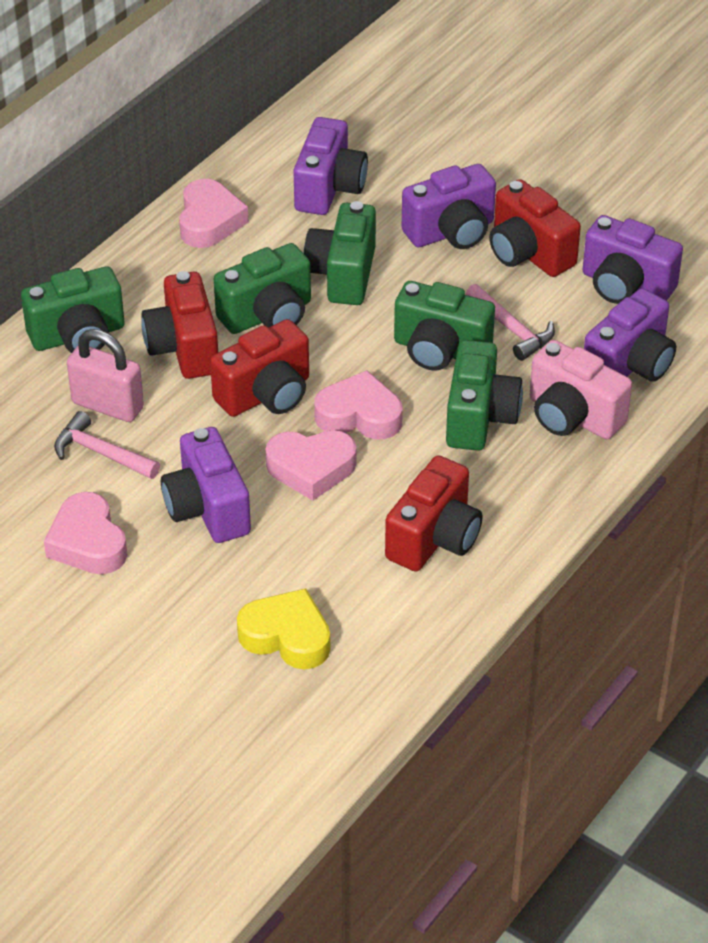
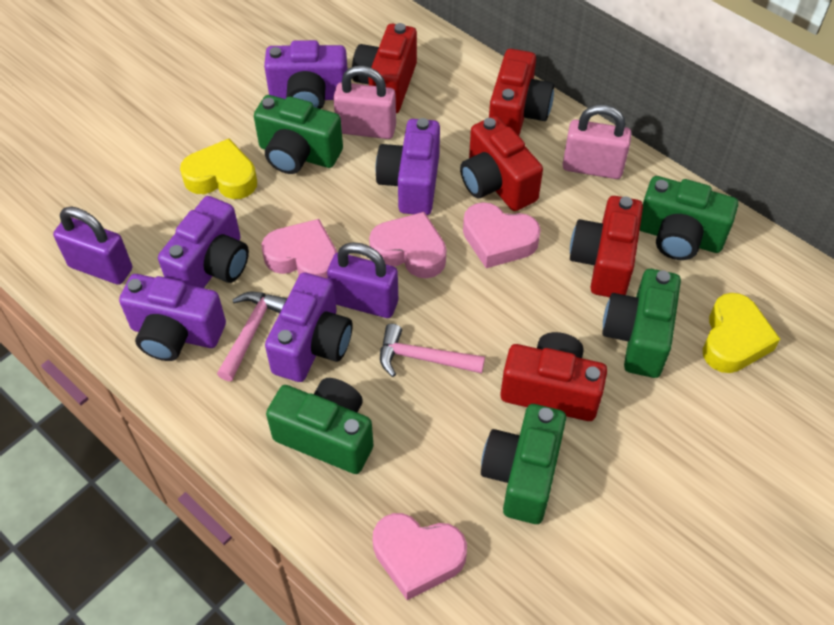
pink camera: 1 -> 0
pink padlock: 1 -> 2
purple padlock: 0 -> 2
red camera: 4 -> 5
yellow heart: 1 -> 2

